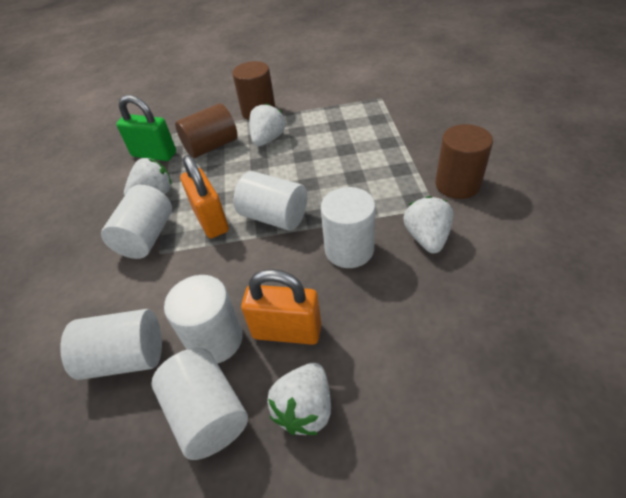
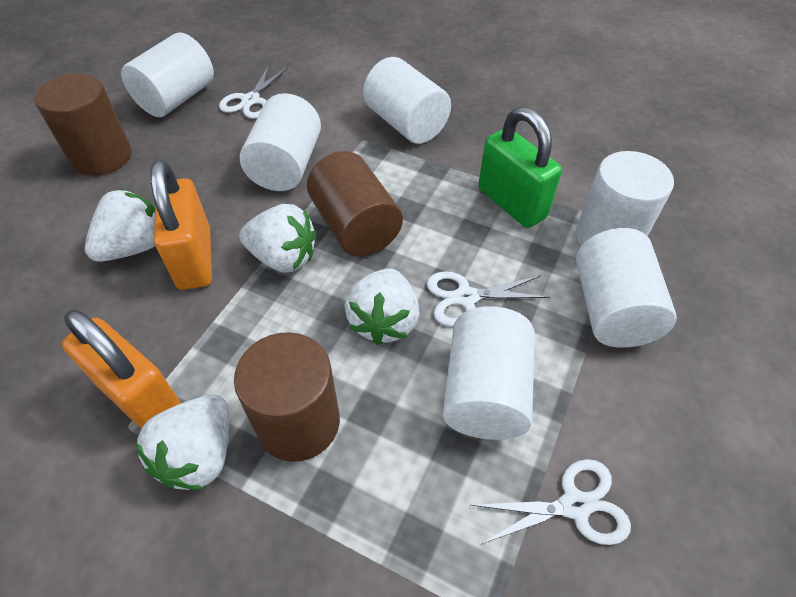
white scissors: 0 -> 3

